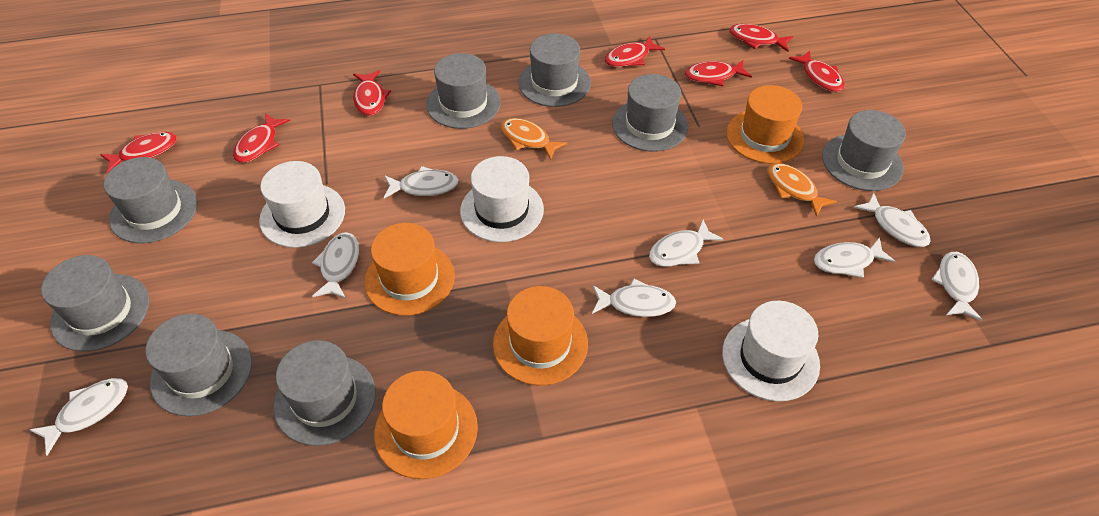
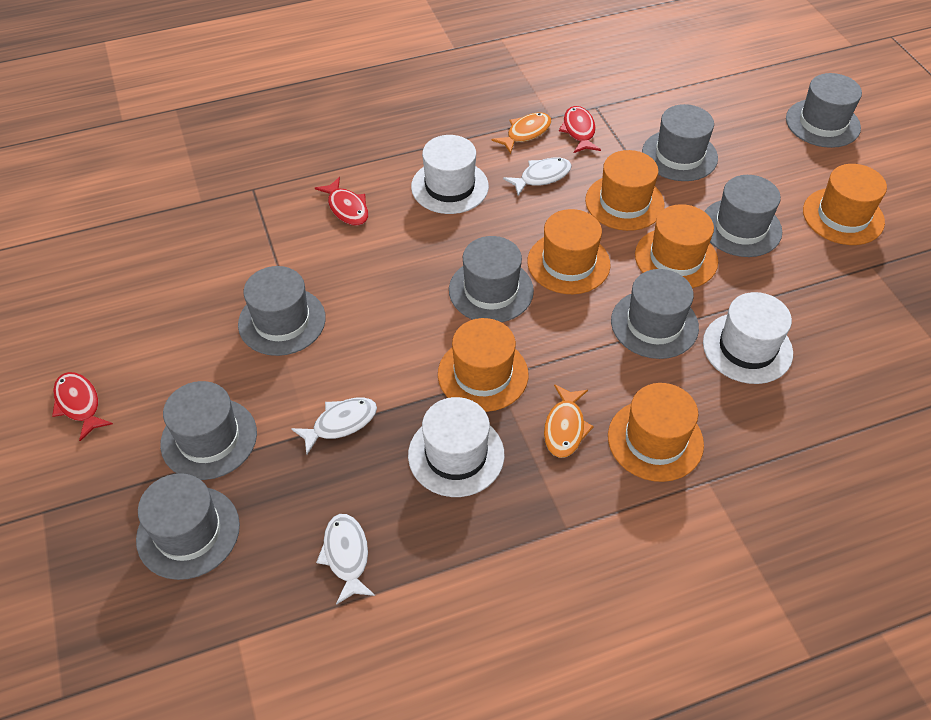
orange hat: 4 -> 6
red fish: 7 -> 3
white fish: 8 -> 3

